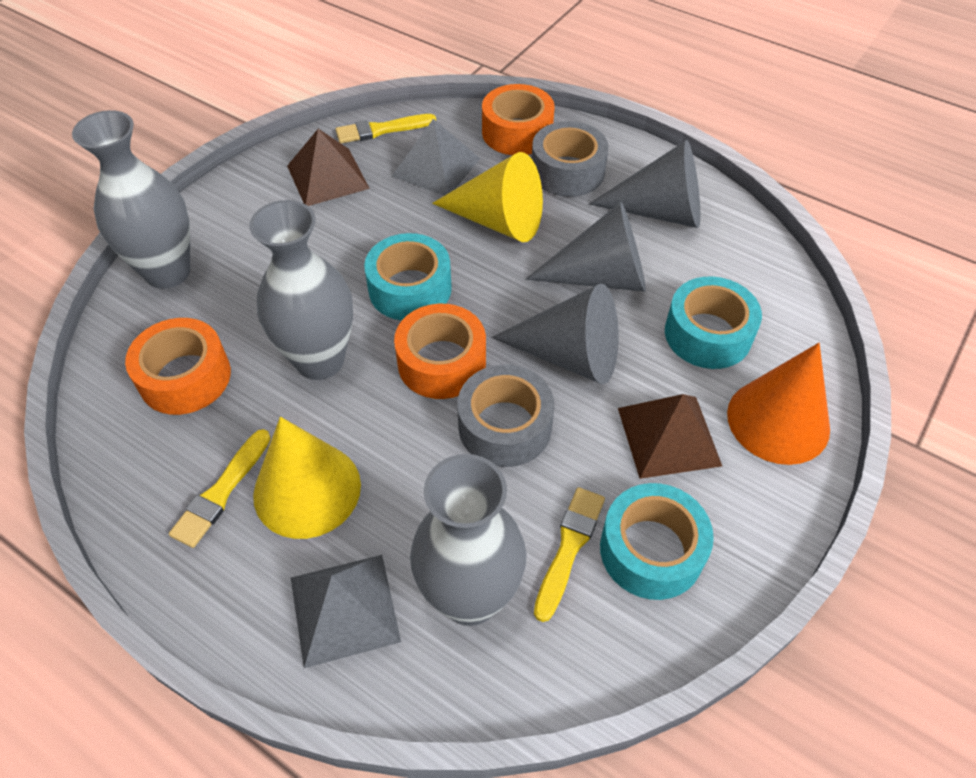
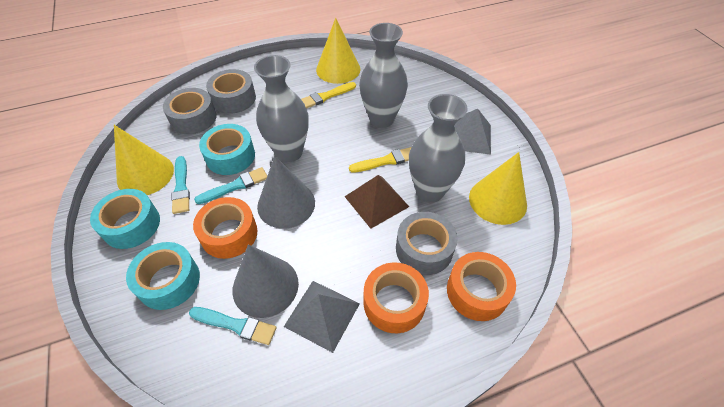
brown pyramid: 2 -> 1
grey cone: 3 -> 2
grey tape: 2 -> 3
orange cone: 1 -> 0
turquoise brush: 0 -> 3
yellow brush: 3 -> 2
yellow cone: 2 -> 3

